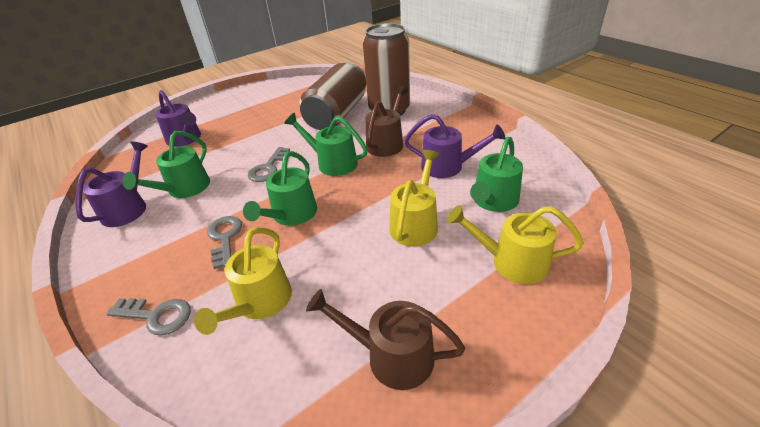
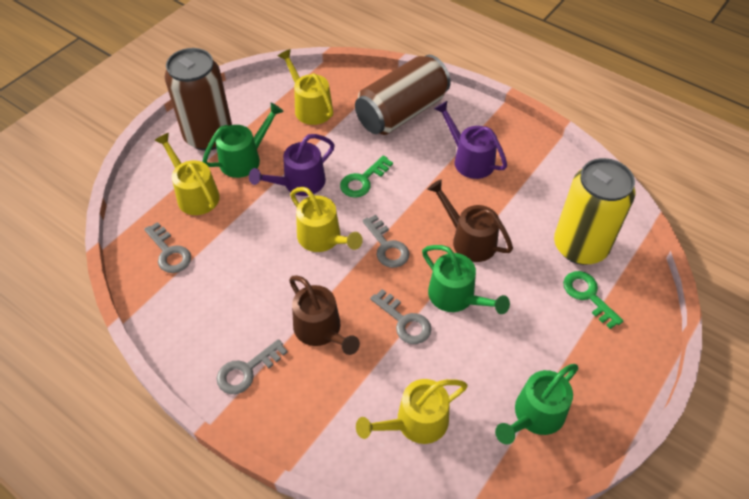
green key: 0 -> 2
green watering can: 4 -> 3
grey key: 3 -> 4
purple watering can: 3 -> 2
yellow can: 0 -> 1
yellow watering can: 3 -> 4

